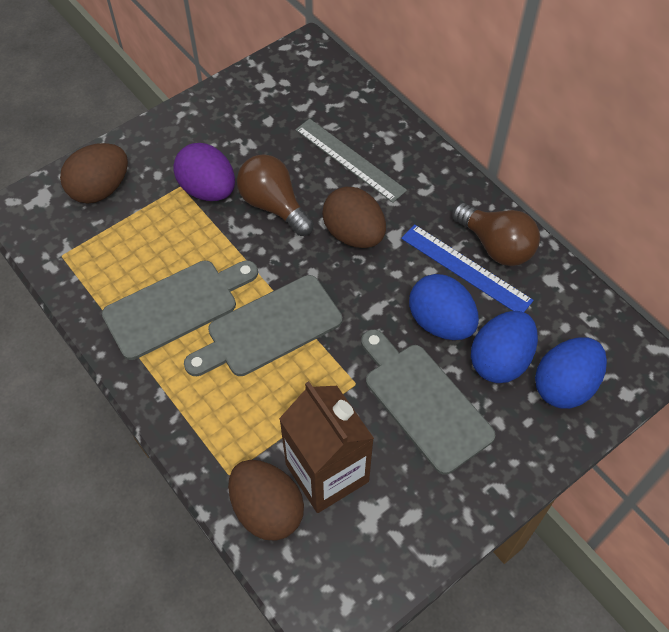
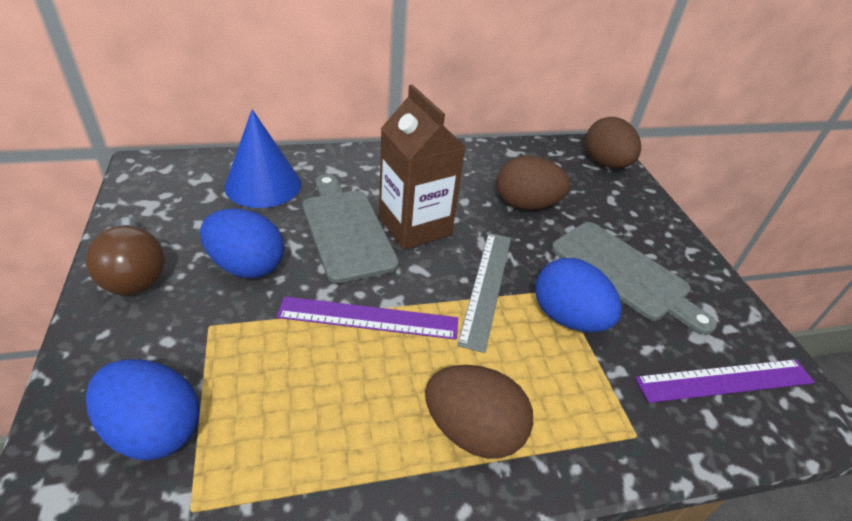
blue cone: 0 -> 1
blue ruler: 1 -> 0
brown light bulb: 2 -> 1
grey cutting board: 3 -> 2
purple egg: 1 -> 0
purple ruler: 0 -> 2

